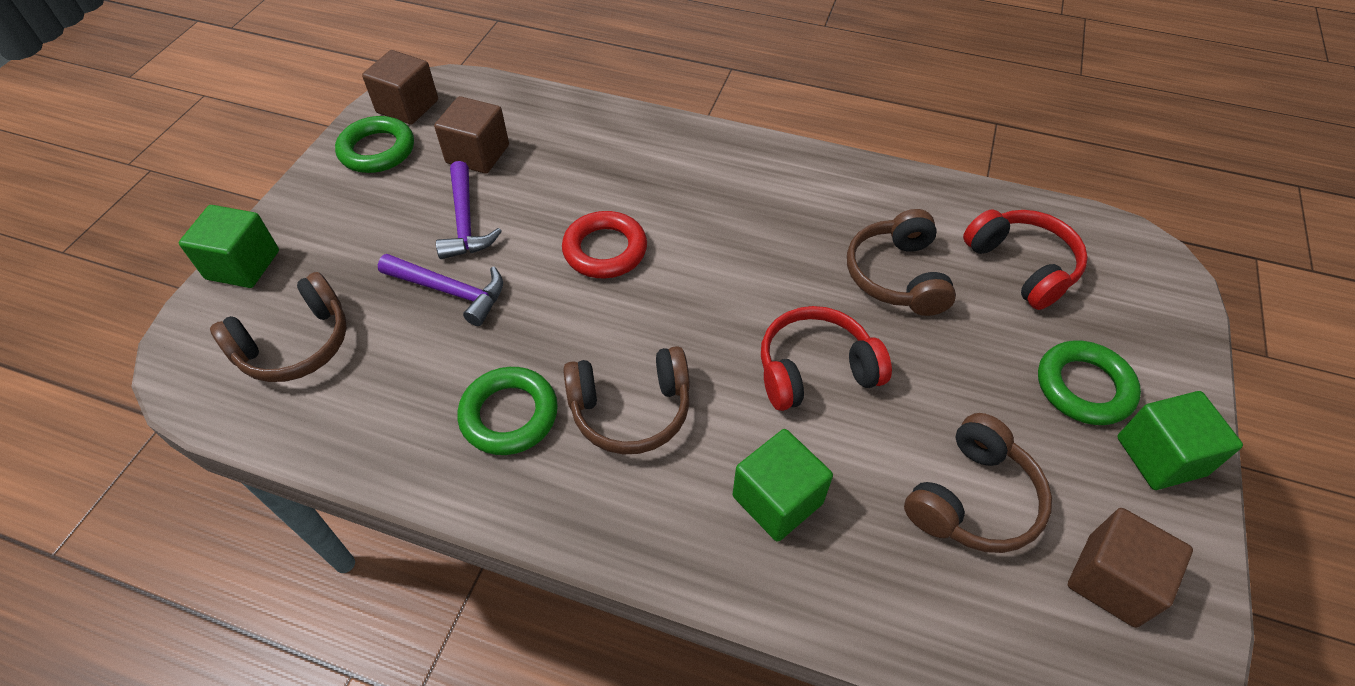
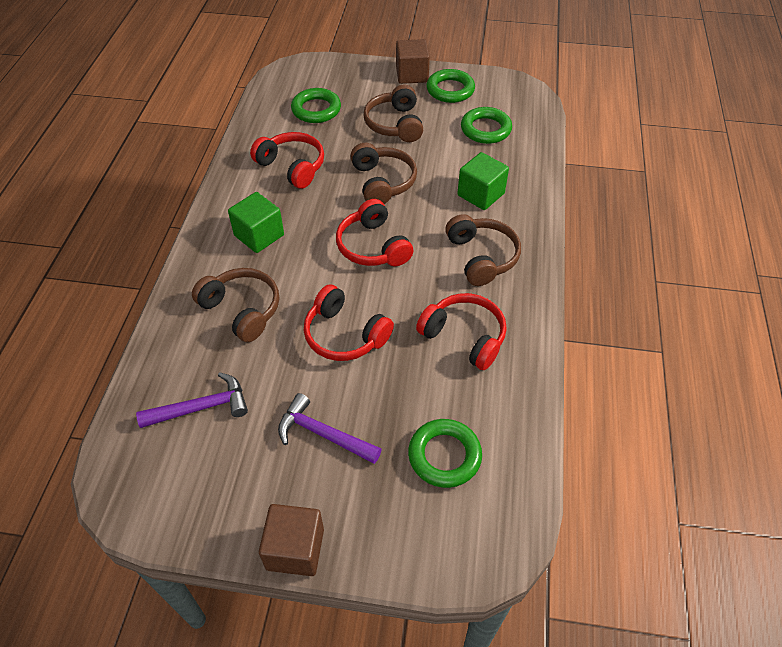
brown cube: 3 -> 2
green cube: 3 -> 2
green ring: 3 -> 4
red headphones: 2 -> 4
red ring: 1 -> 0

